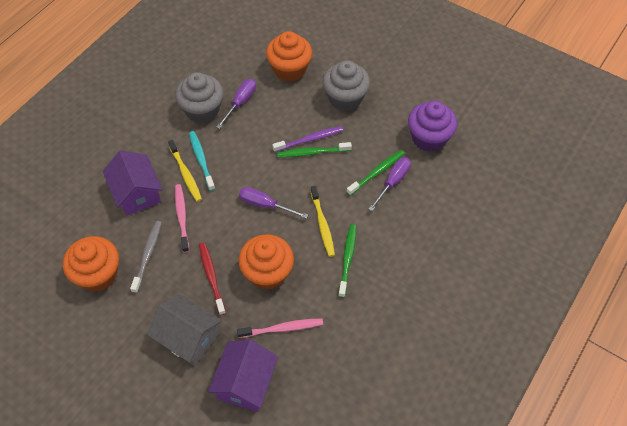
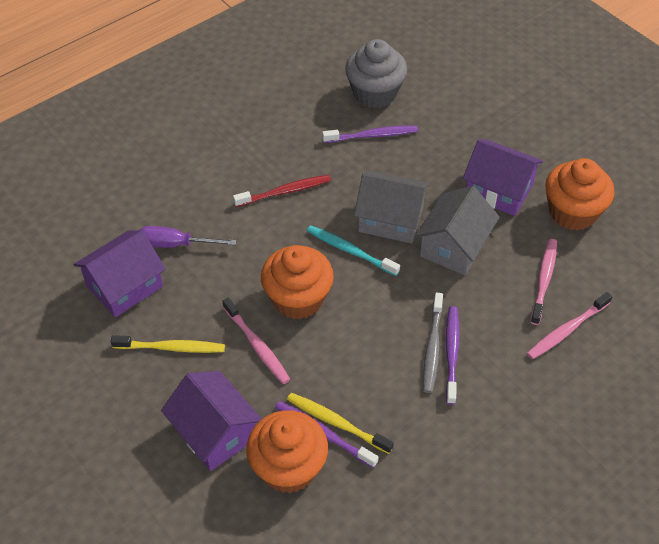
green toothbrush: 3 -> 0
grey cupcake: 2 -> 1
grey house: 1 -> 2
pink toothbrush: 2 -> 3
purple cupcake: 1 -> 0
purple house: 2 -> 3
purple screwdriver: 3 -> 1
purple toothbrush: 1 -> 3

